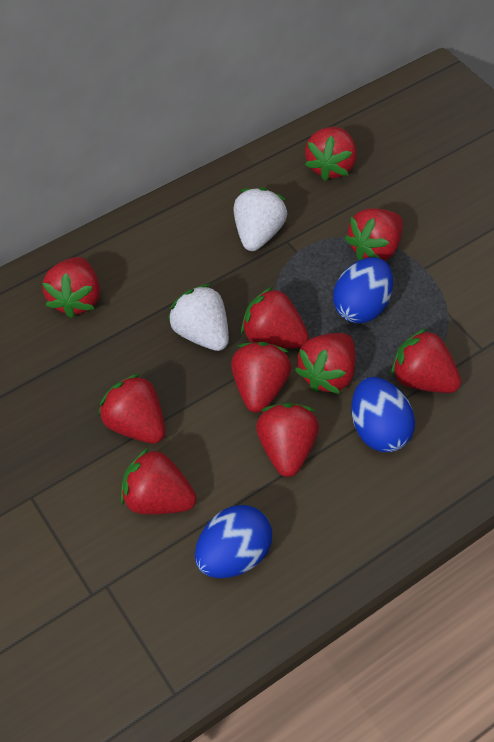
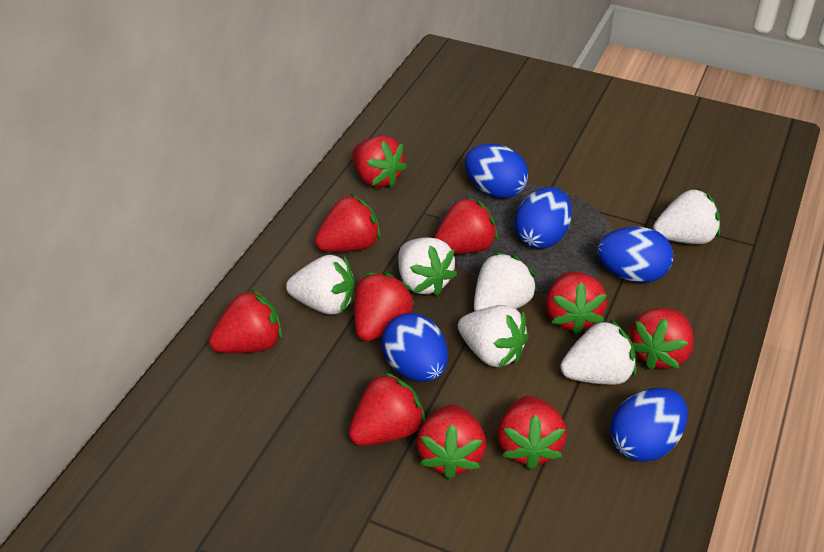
blue egg: 3 -> 5
white strawberry: 2 -> 6

